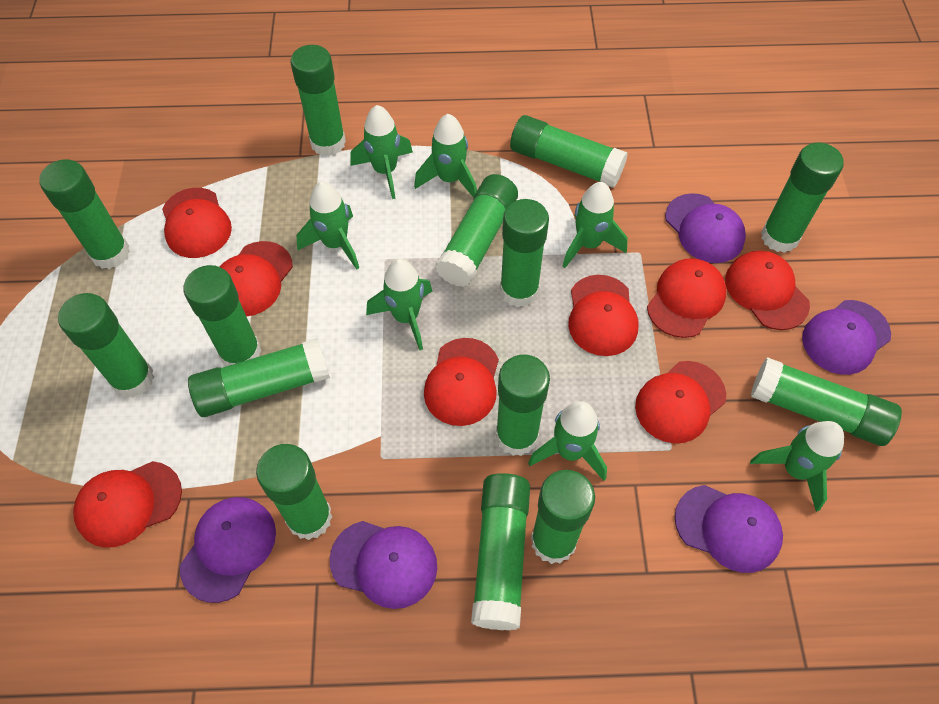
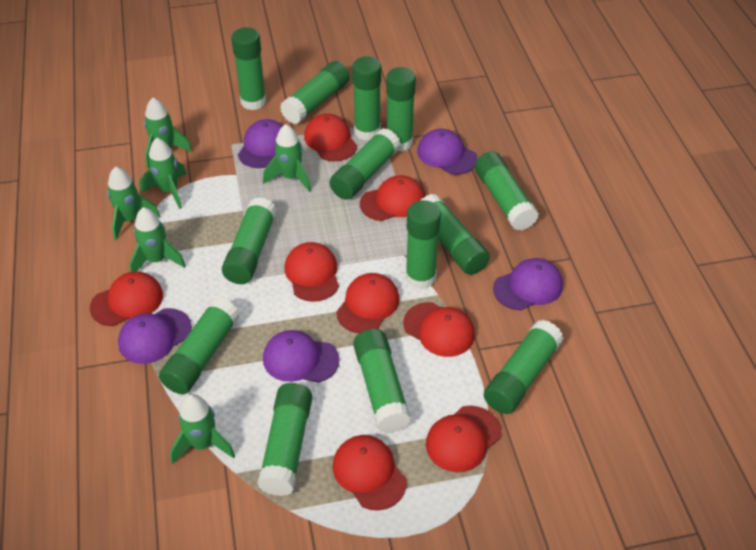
green glue stick: 14 -> 13
green rocket: 7 -> 6

